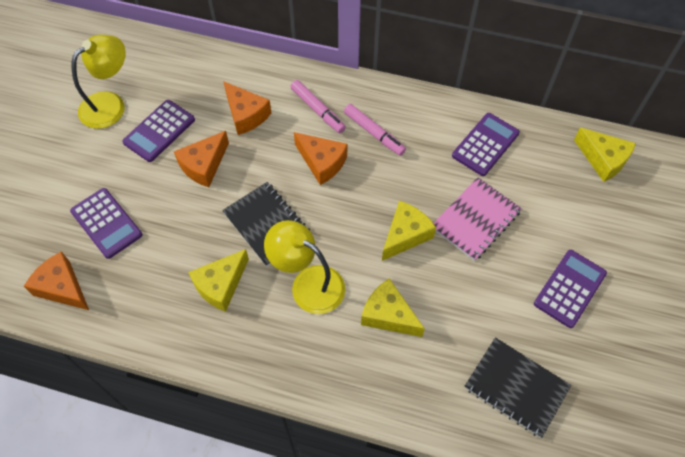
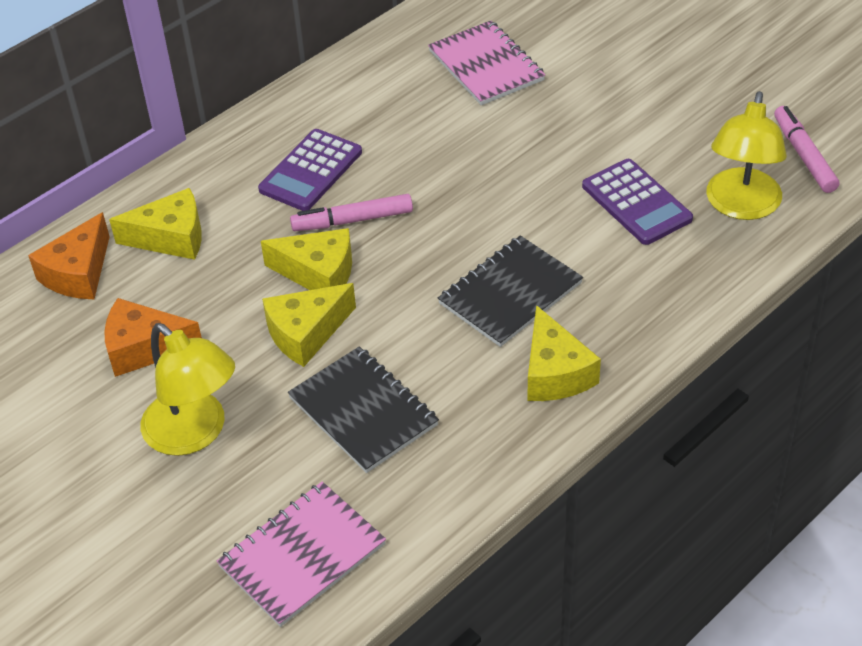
orange cheese: 4 -> 2
pink notebook: 1 -> 2
purple calculator: 4 -> 2

